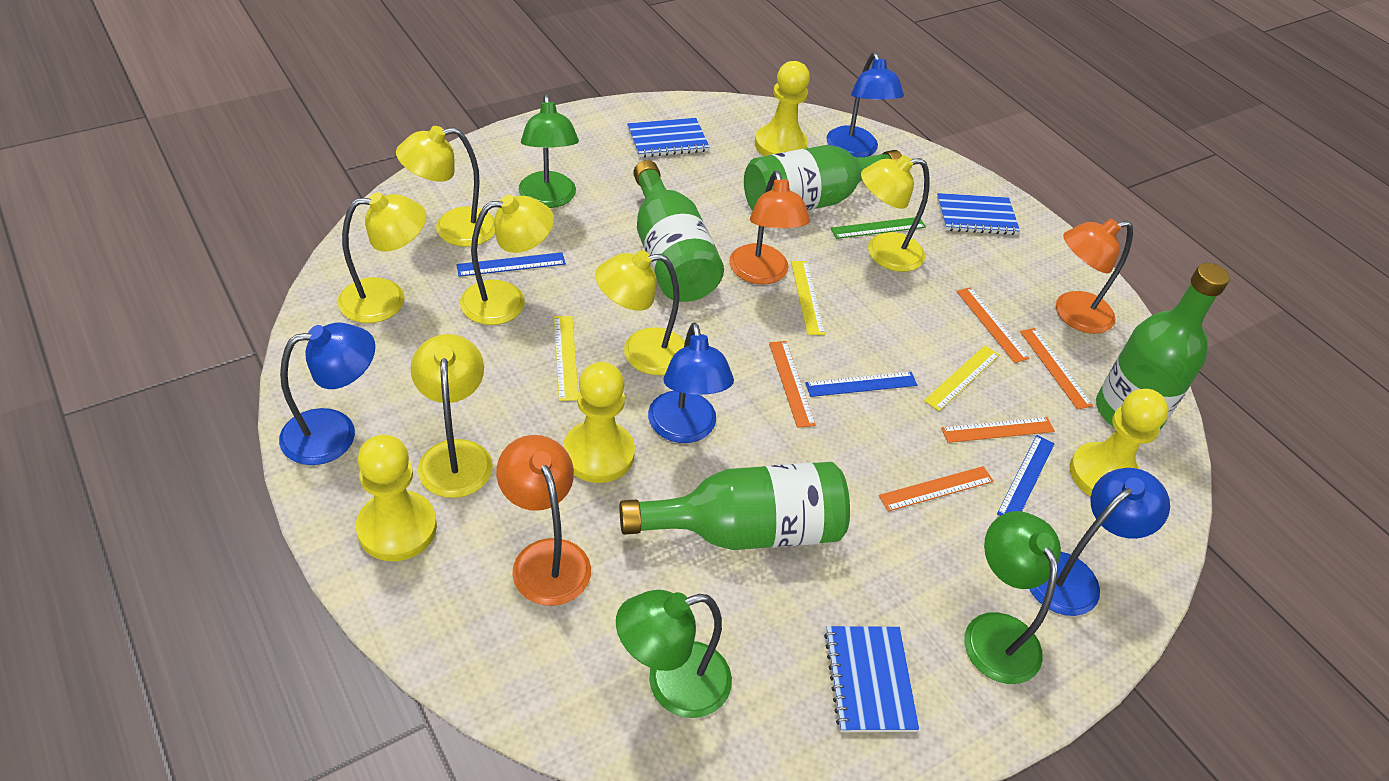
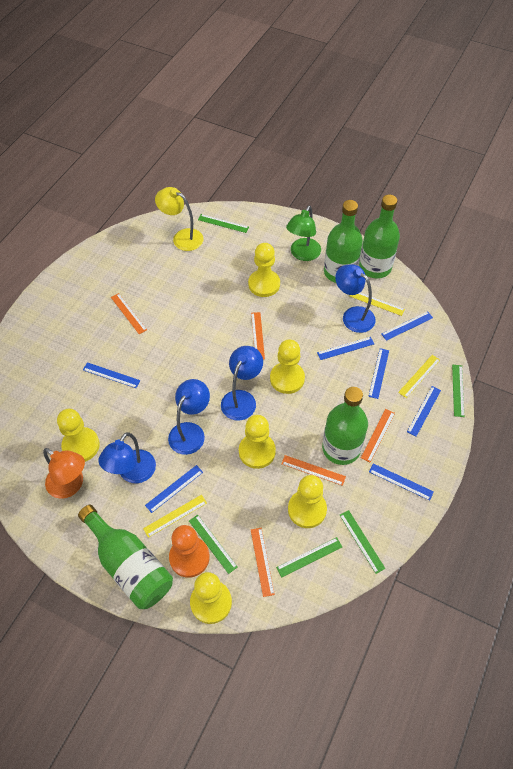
blue notebook: 3 -> 0
blue ruler: 3 -> 7
green lamp: 3 -> 1
green ruler: 1 -> 5
orange lamp: 3 -> 1
orange pawn: 0 -> 1
yellow lamp: 6 -> 1
yellow pawn: 4 -> 6

